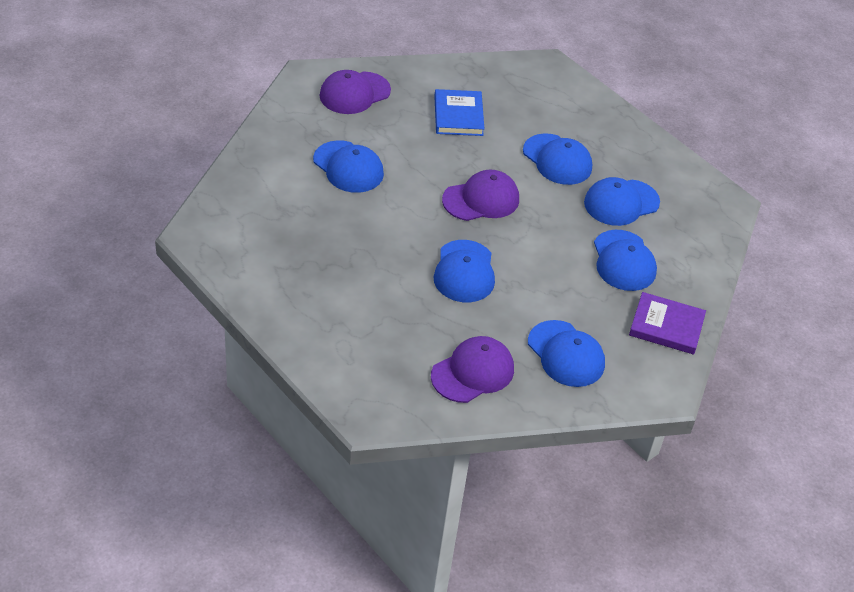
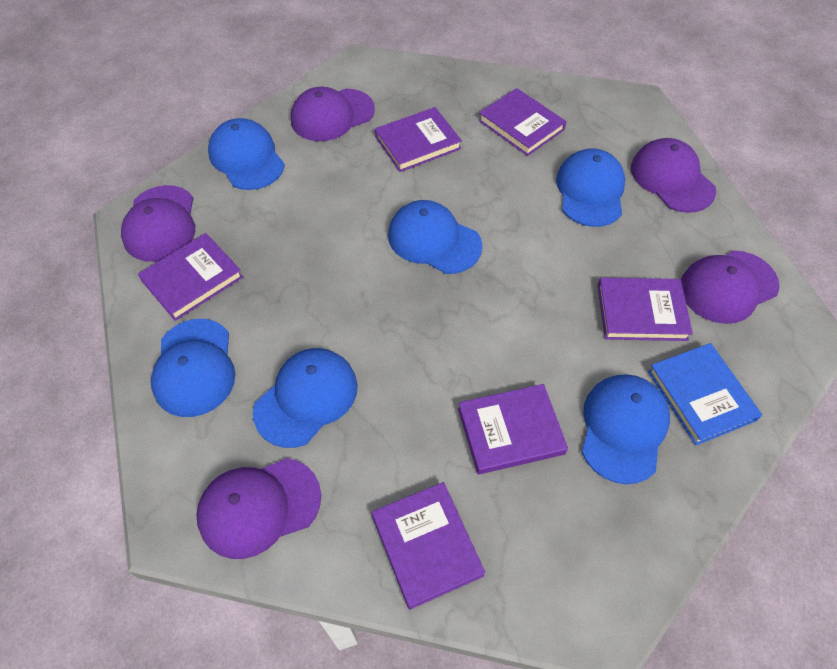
purple book: 1 -> 6
purple cap: 3 -> 5

